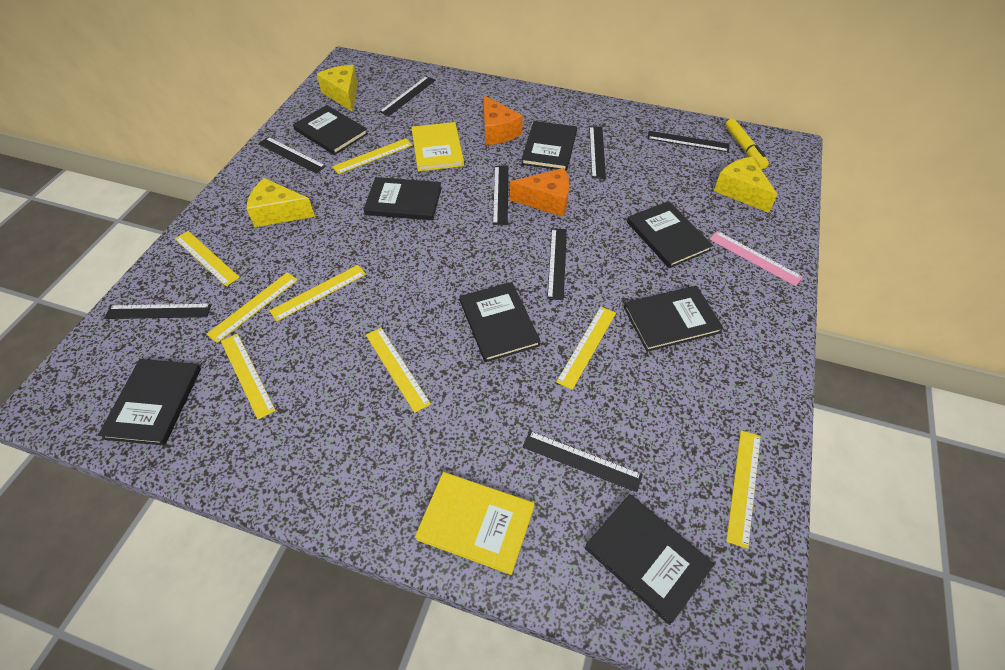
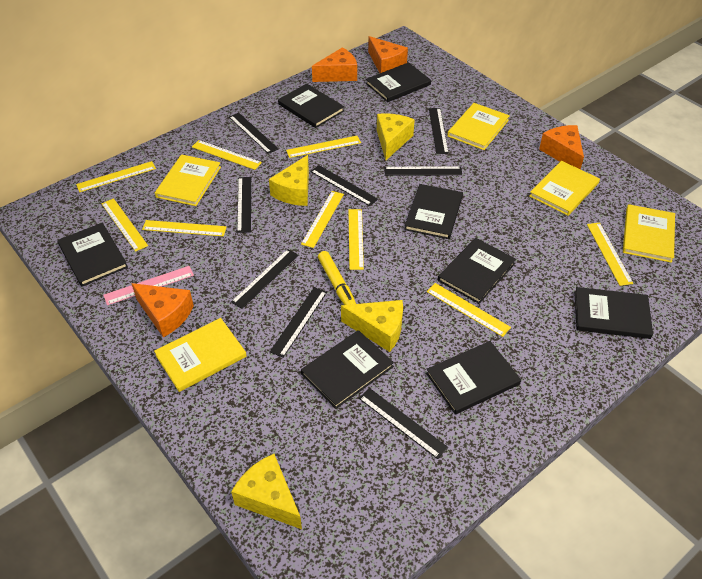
orange cheese: 2 -> 4
yellow book: 2 -> 5
yellow cheese: 3 -> 4
yellow ruler: 8 -> 9

